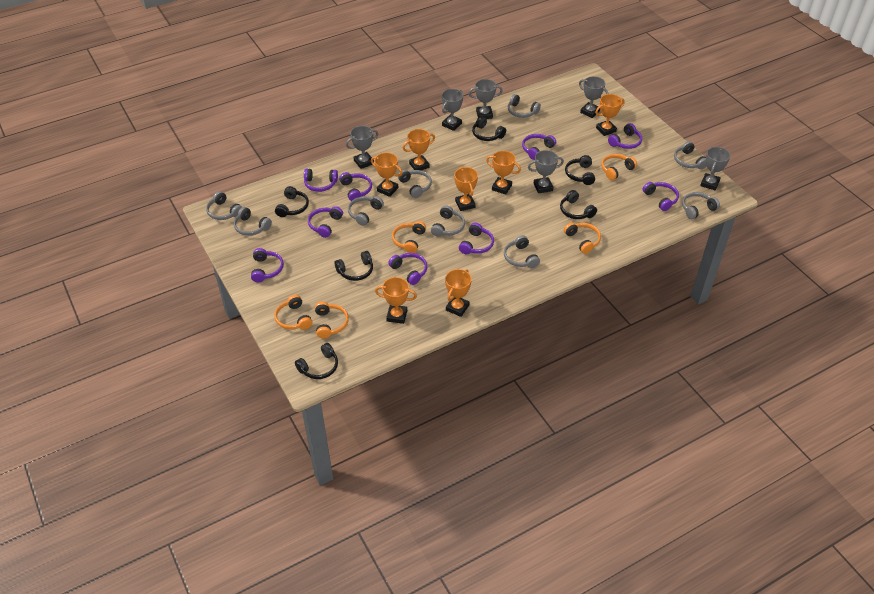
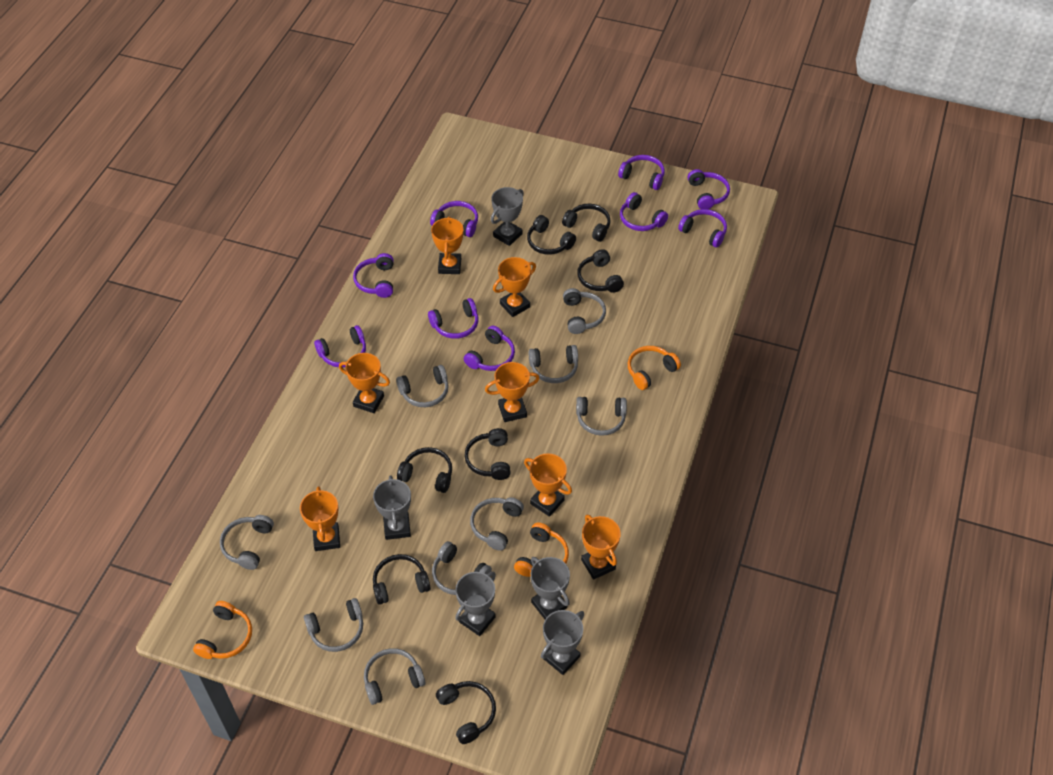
black headphones: 6 -> 7
grey trophy: 6 -> 5
orange headphones: 5 -> 3

